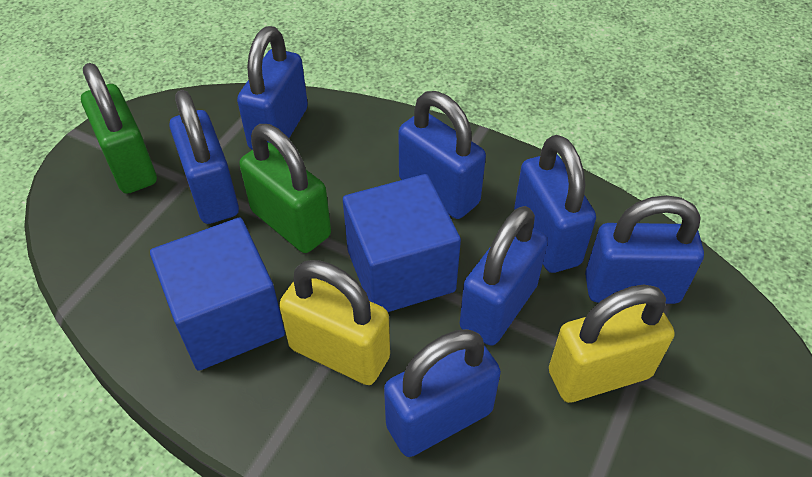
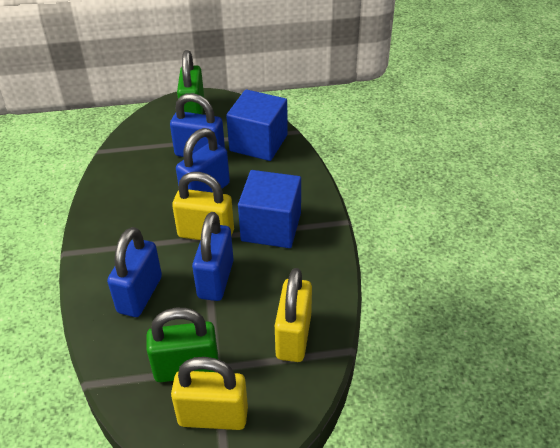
blue padlock: 7 -> 4
yellow padlock: 2 -> 3

